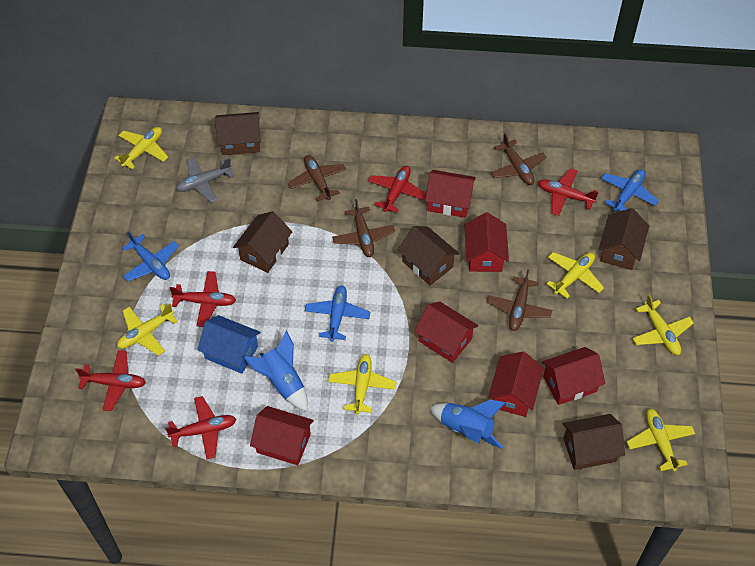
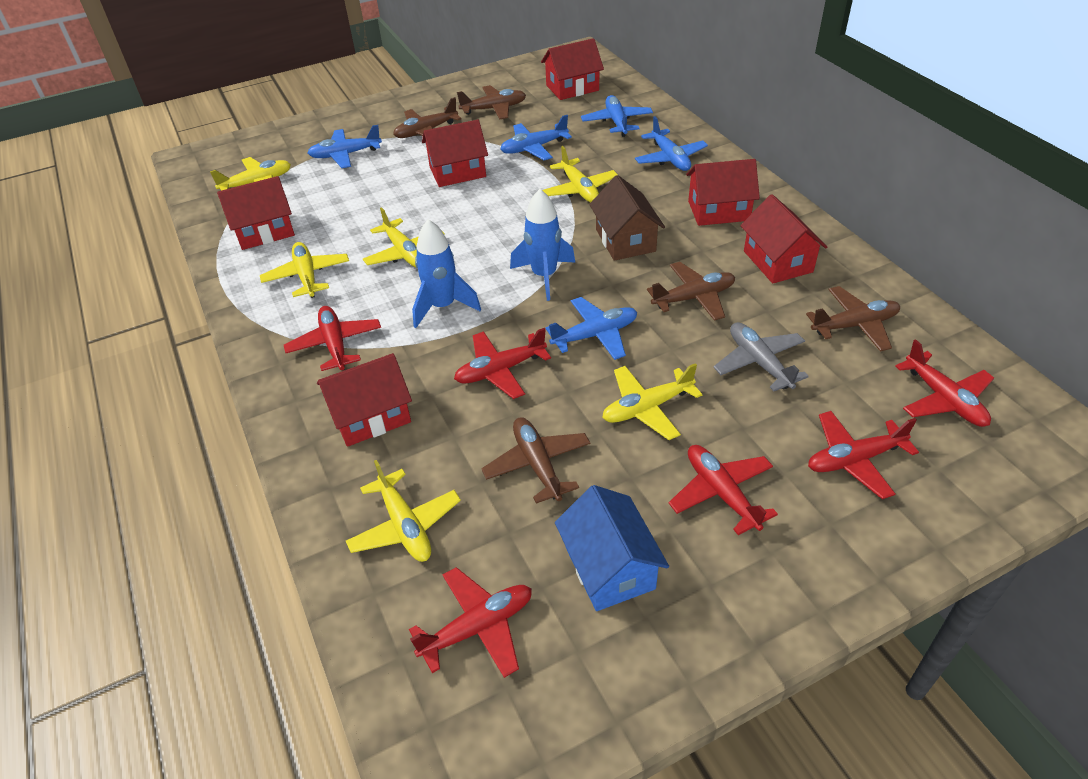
blue plane: 3 -> 5
brown house: 5 -> 1
brown plane: 4 -> 5
red plane: 5 -> 6

